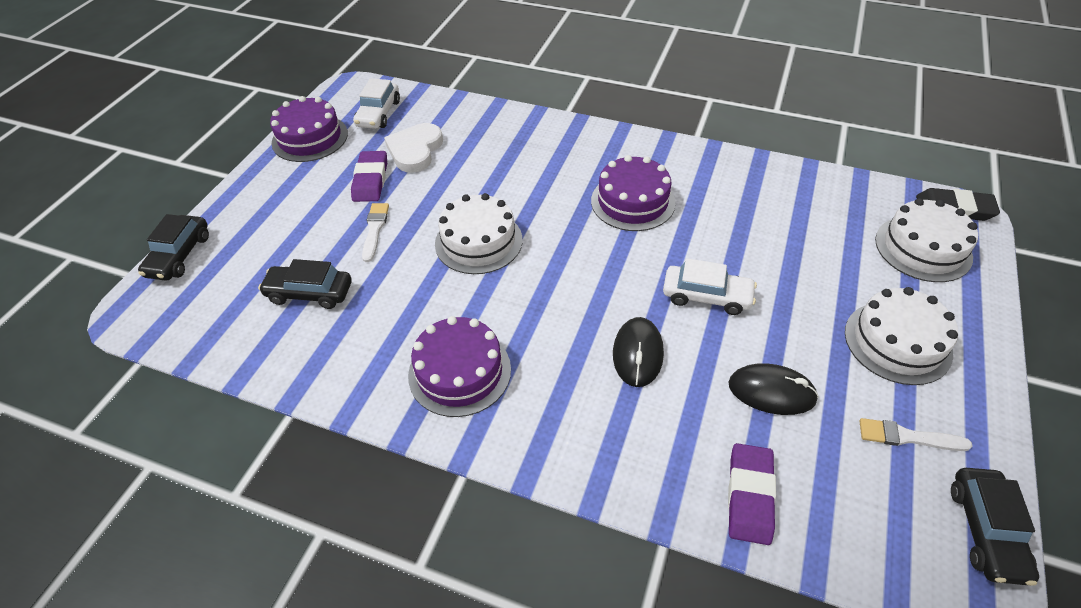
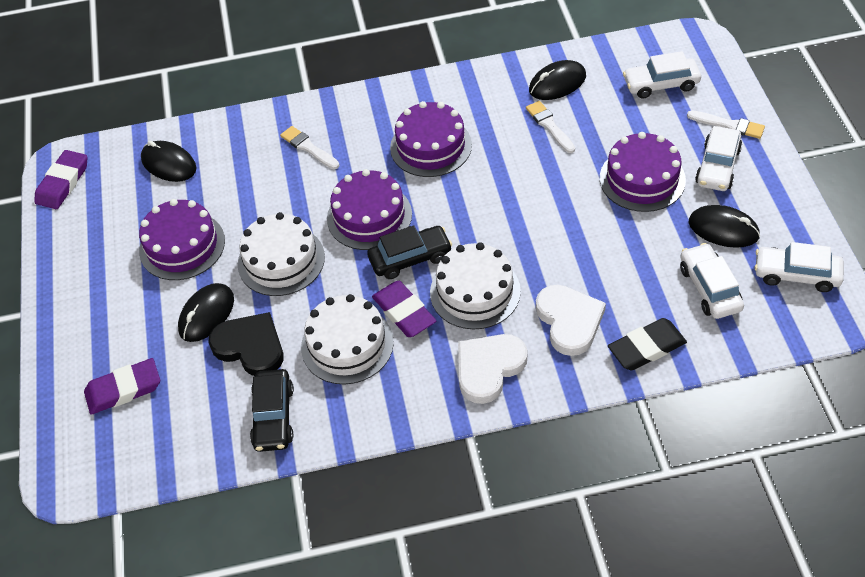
black car: 3 -> 2
black heart: 0 -> 1
black mouse: 2 -> 4
purple cake: 3 -> 4
purple eraser: 2 -> 3
white brush: 2 -> 3
white car: 2 -> 4
white heart: 1 -> 2

